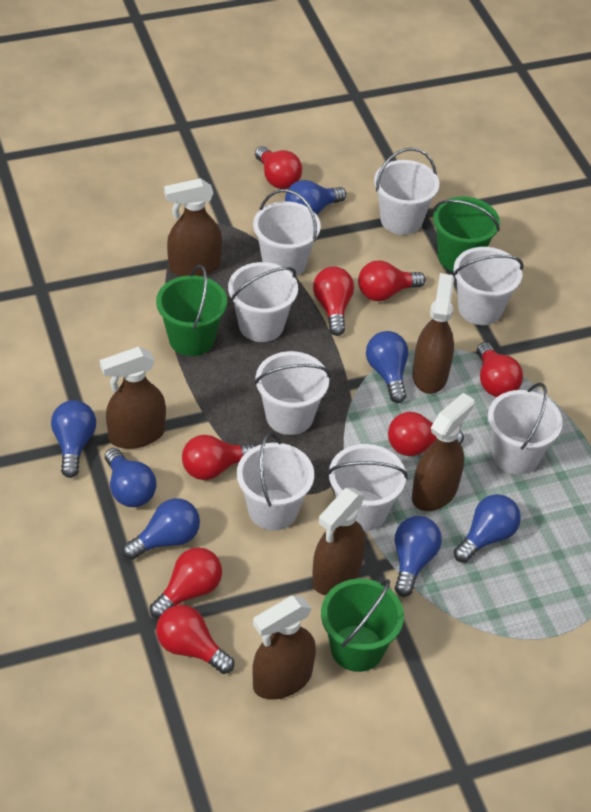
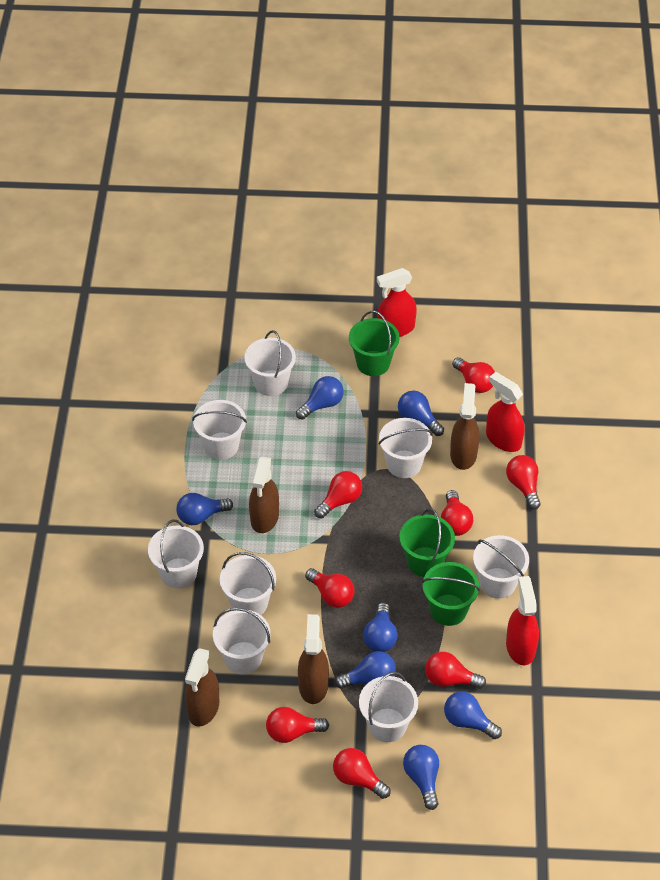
brown spray bottle: 6 -> 4
red spray bottle: 0 -> 3

